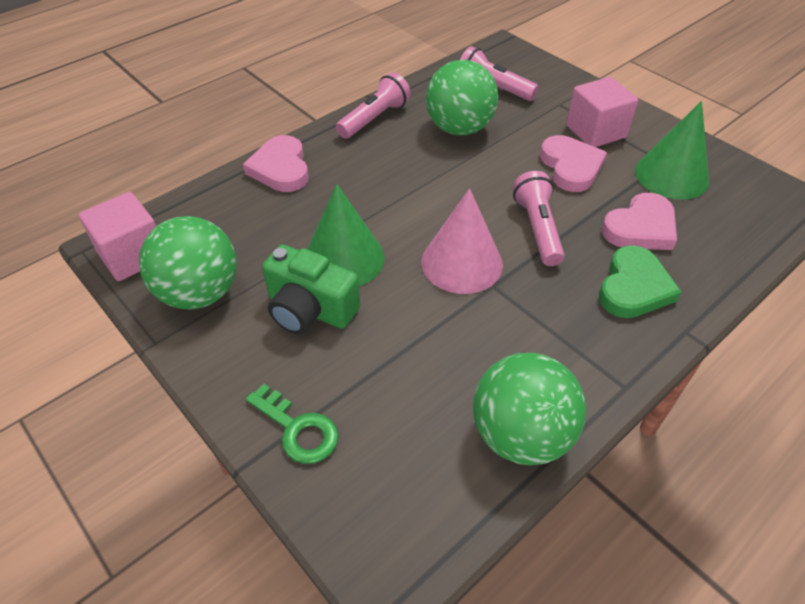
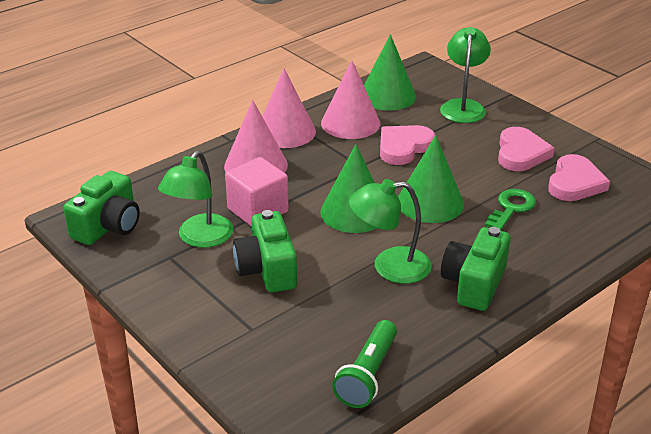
green ball: 3 -> 0
green camera: 1 -> 3
green cone: 2 -> 3
green flashlight: 0 -> 1
green heart: 1 -> 0
green lamp: 0 -> 3
pink cone: 1 -> 3
pink cube: 2 -> 1
pink flashlight: 3 -> 0

